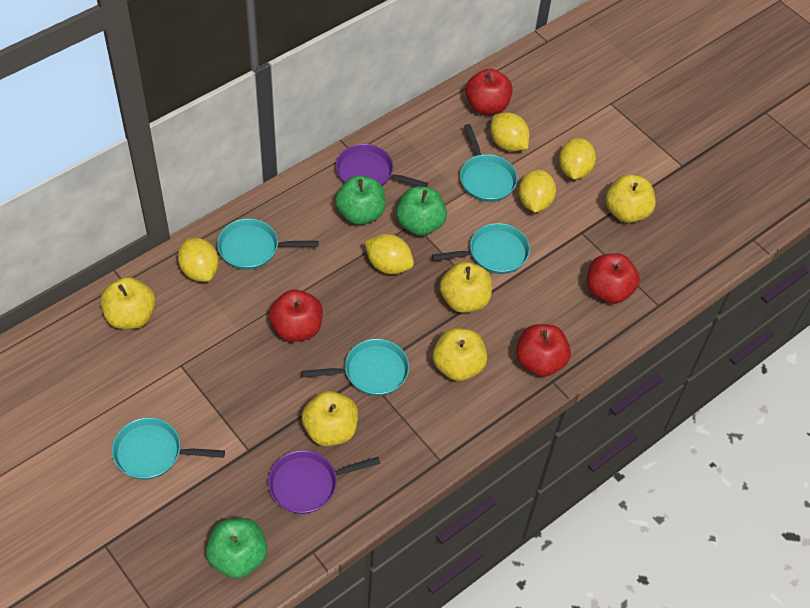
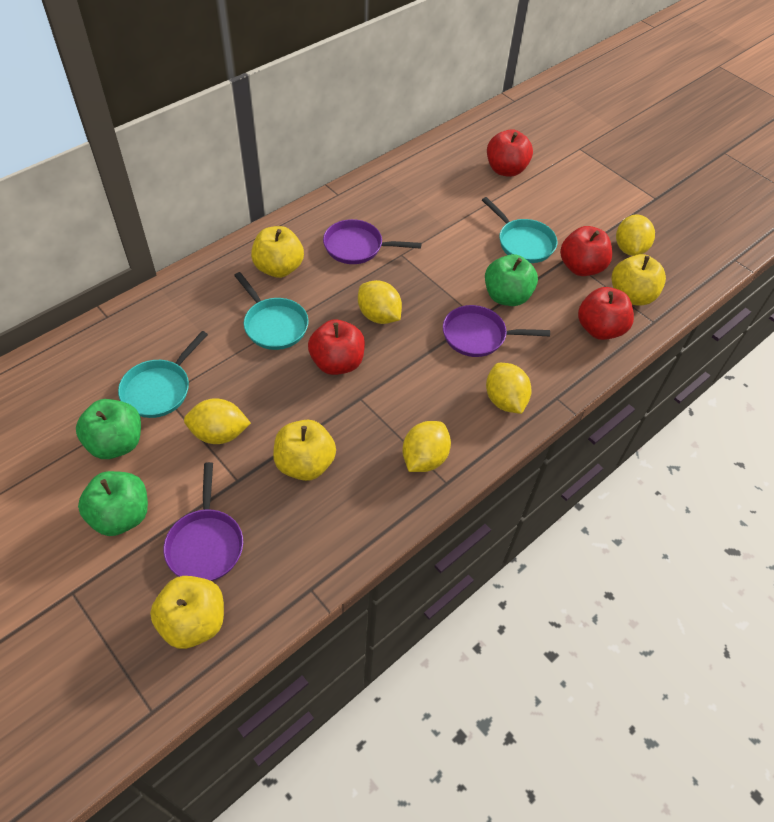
purple pan: 2 -> 3
turquoise pan: 5 -> 3
yellow apple: 5 -> 4

